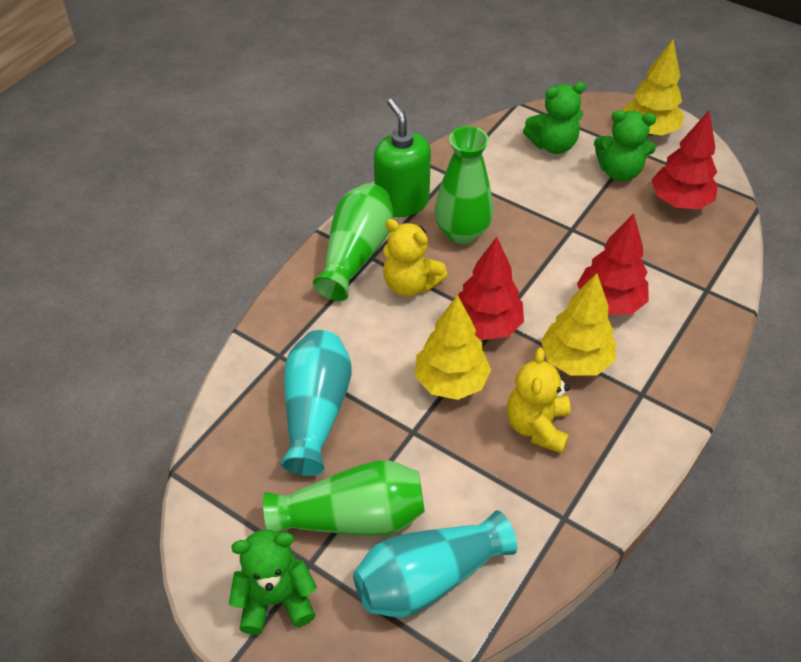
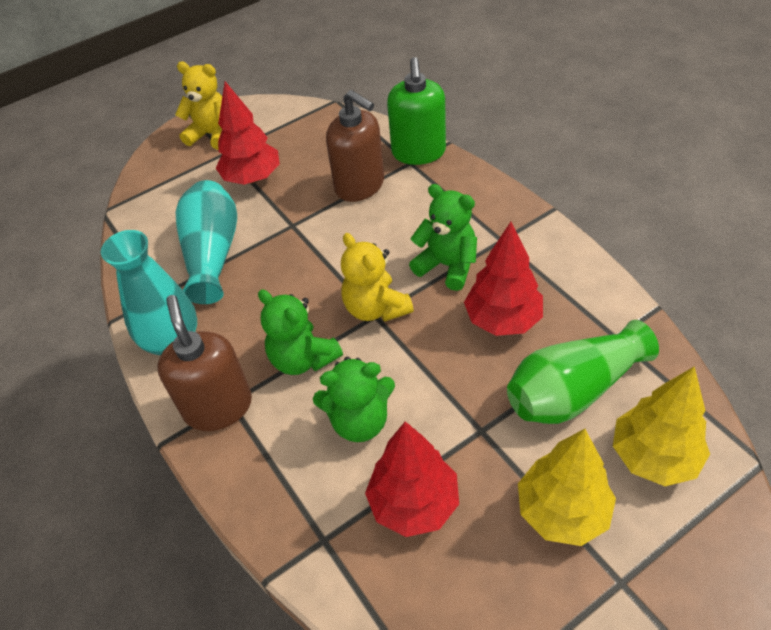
brown soap dispenser: 0 -> 2
green vase: 3 -> 1
yellow tree: 3 -> 2

